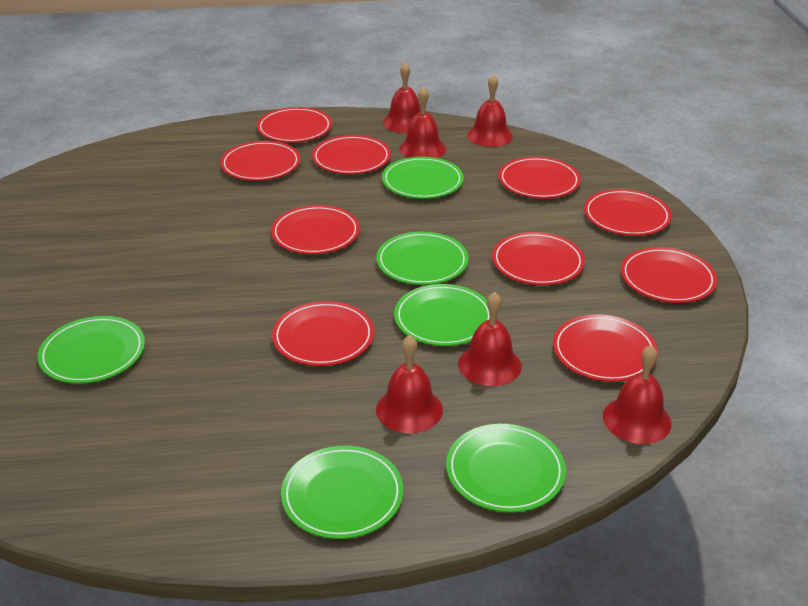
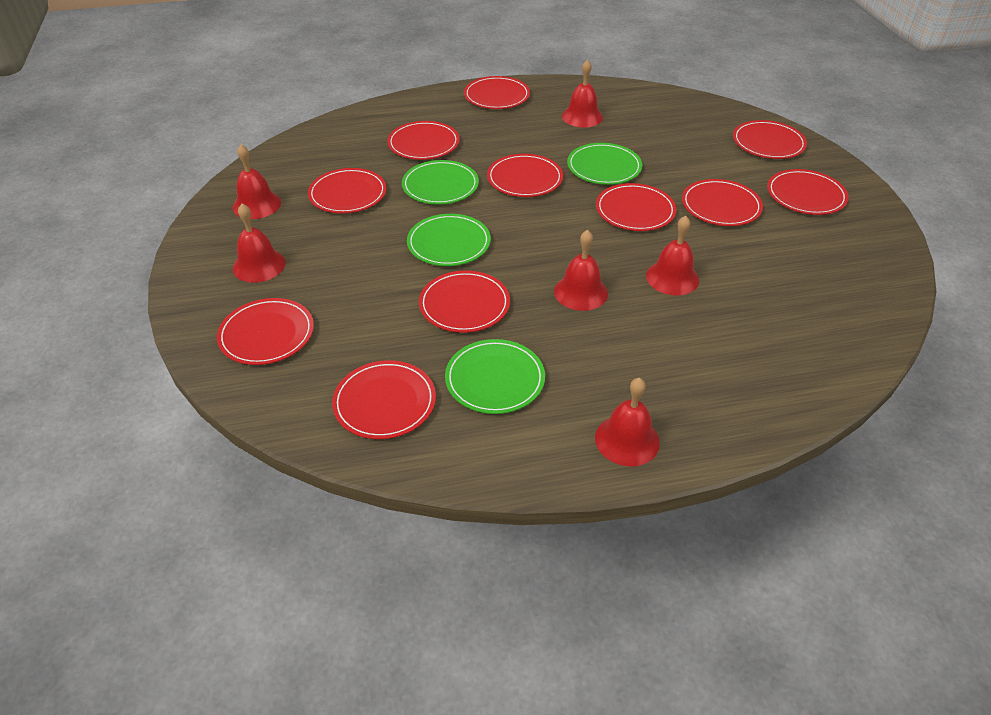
green plate: 6 -> 4
red plate: 10 -> 11

